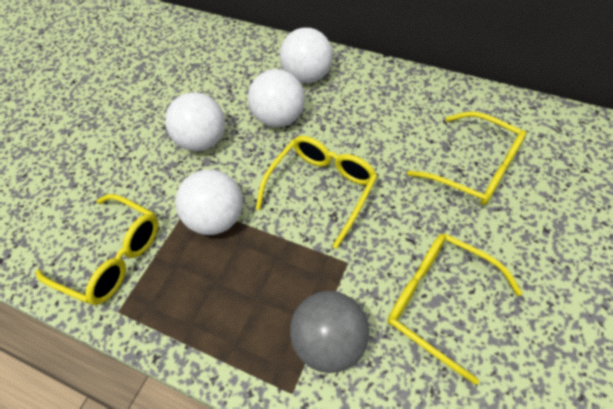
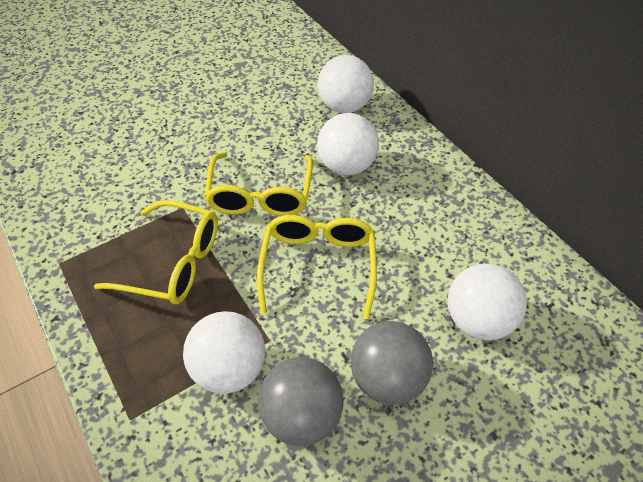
grey ball: 1 -> 2
yellow glasses: 4 -> 3

